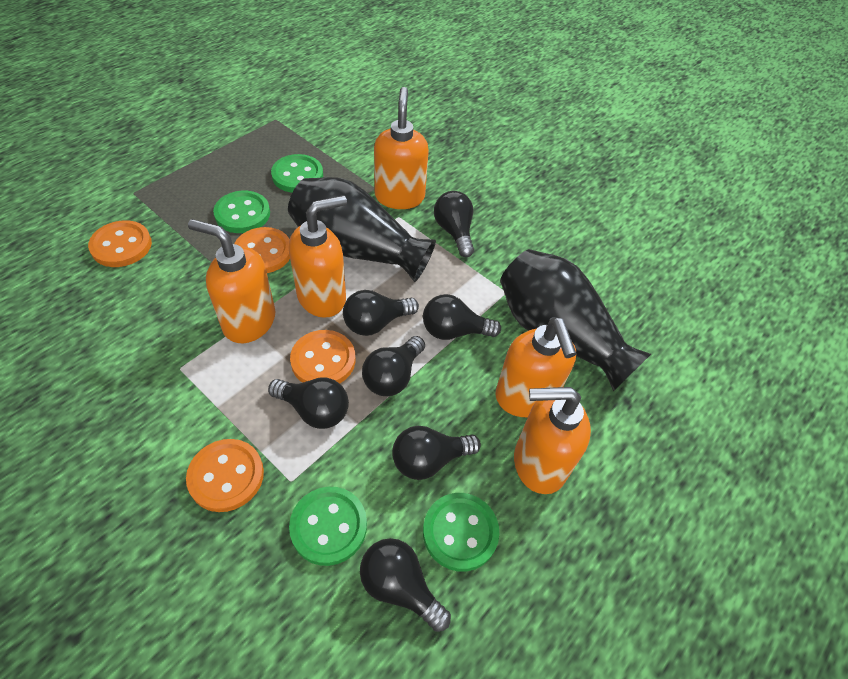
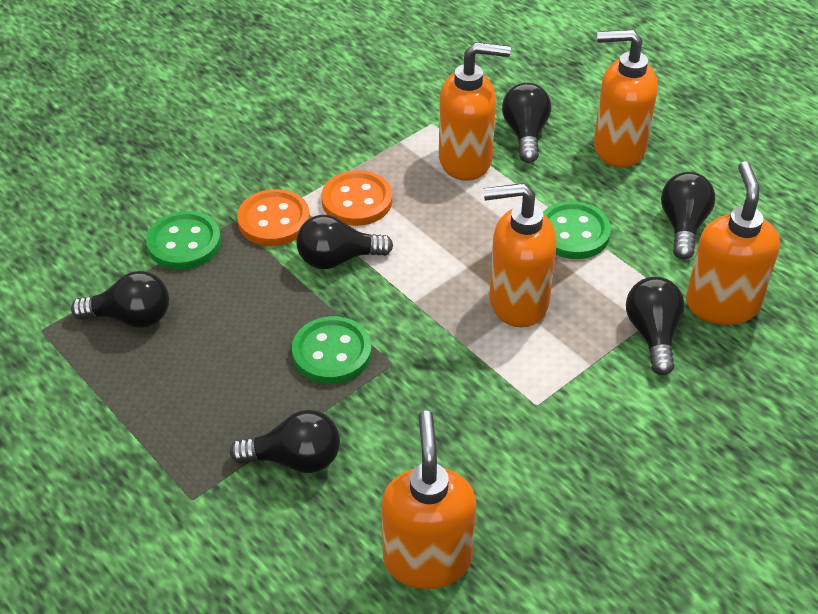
black light bulb: 7 -> 6
black vase: 2 -> 0
green button: 4 -> 3
orange button: 4 -> 2

